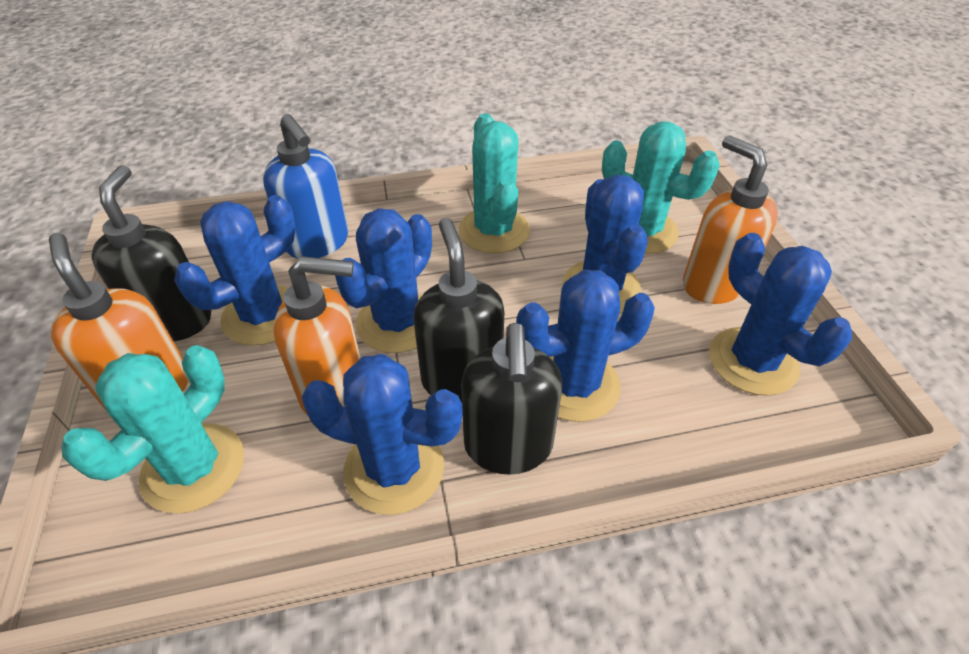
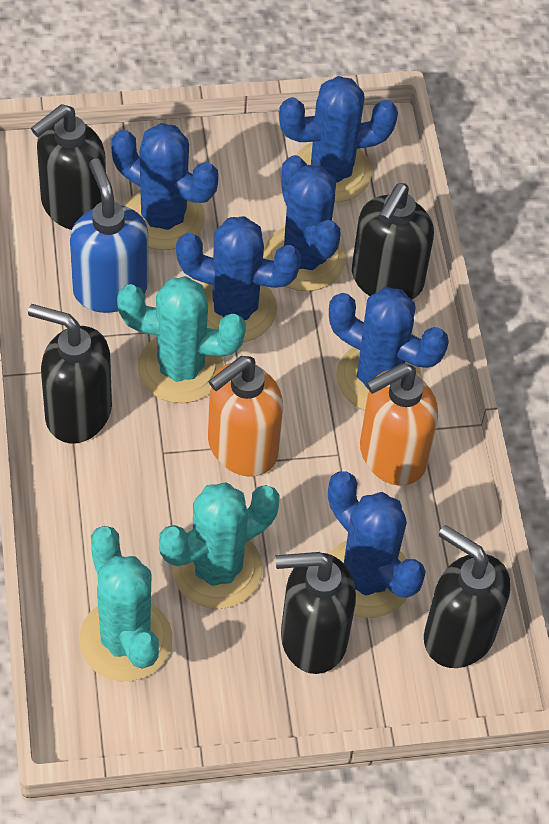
black soap dispenser: 3 -> 5
orange soap dispenser: 3 -> 2

